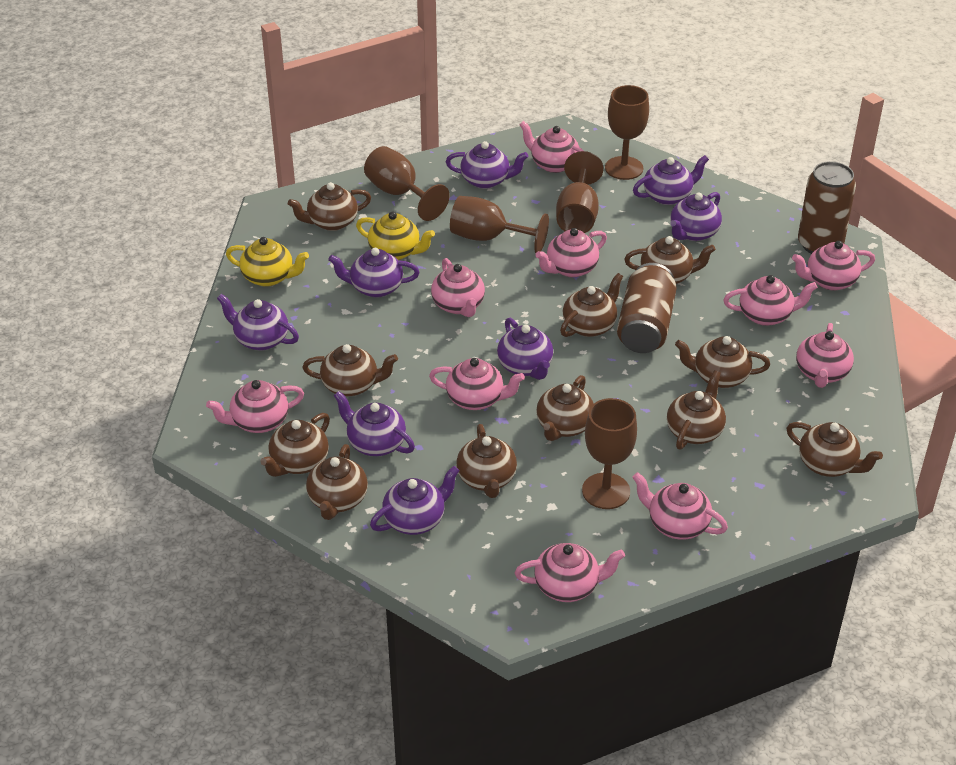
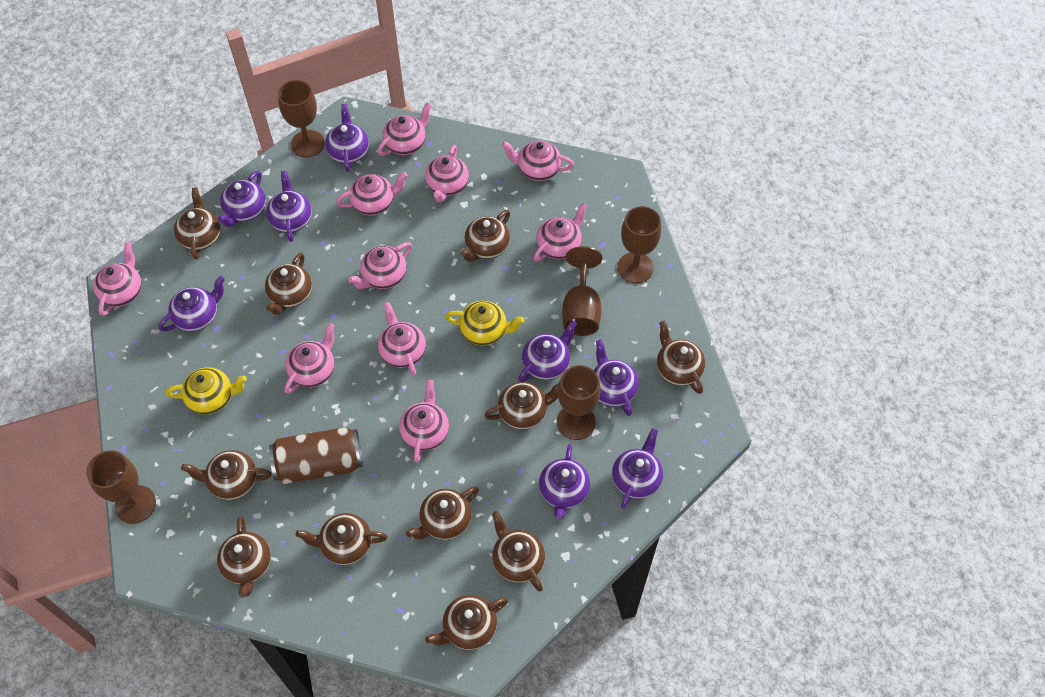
brown can: 2 -> 1

